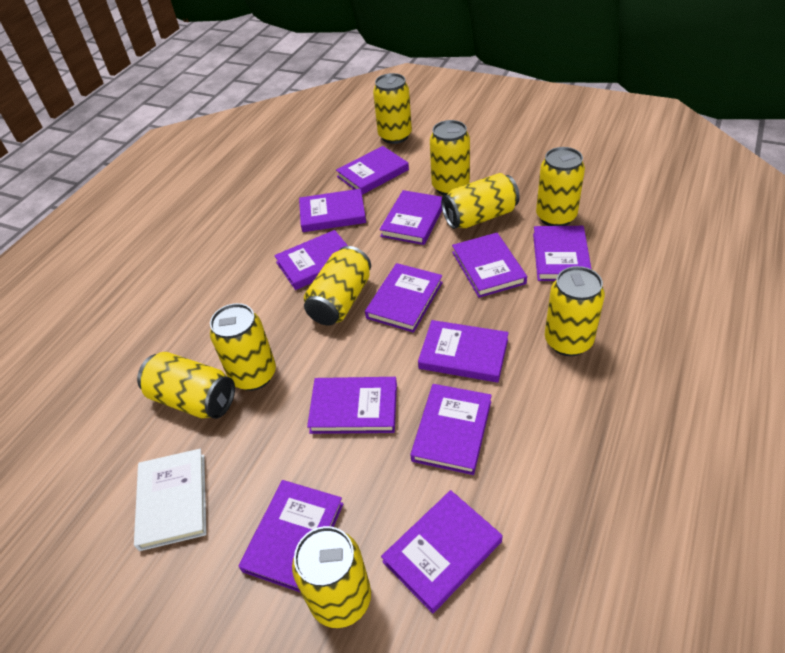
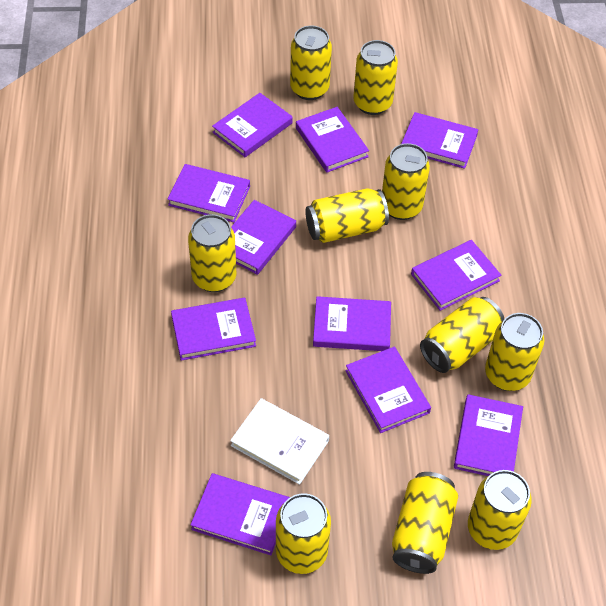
purple book: 12 -> 11
yellow can: 9 -> 10

